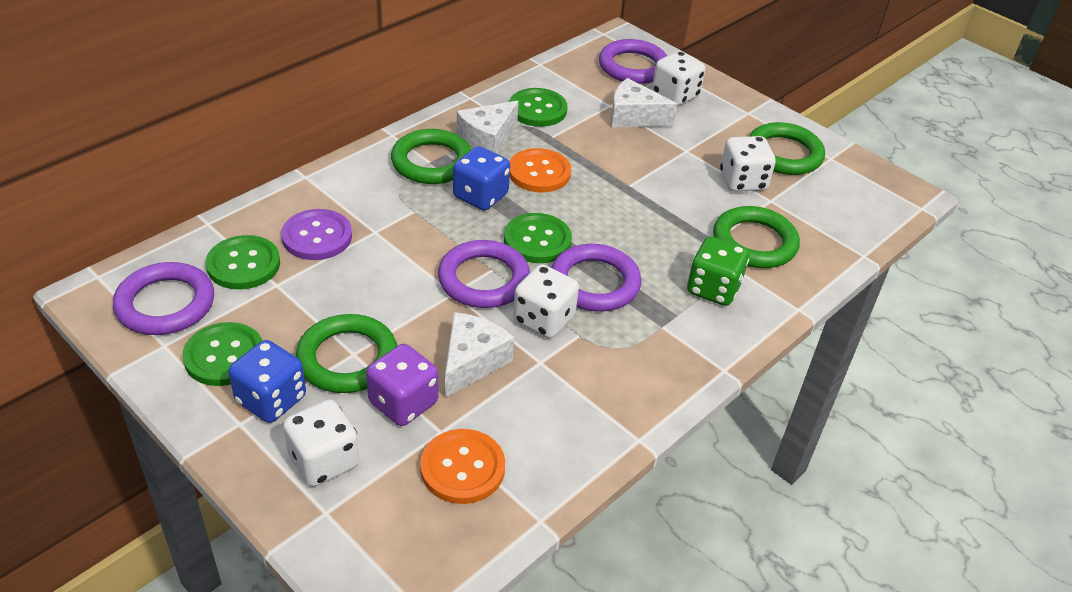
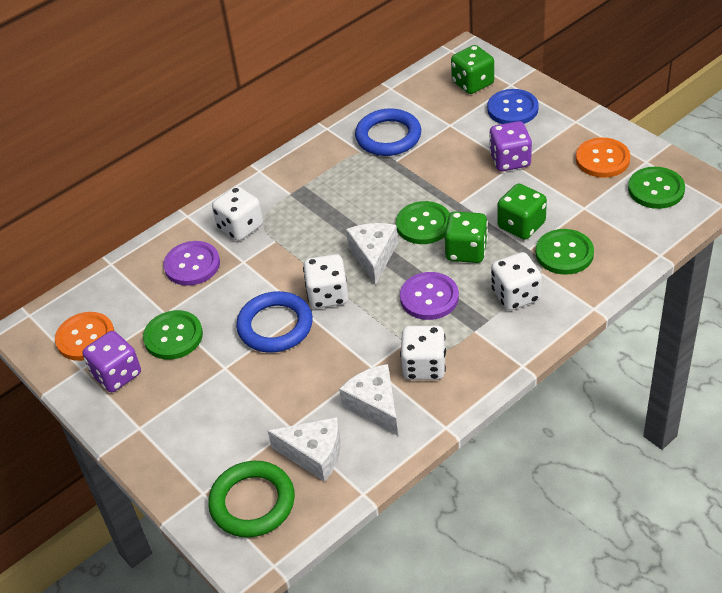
blue button: 0 -> 1
blue dice: 2 -> 0
blue ring: 0 -> 2
green dice: 1 -> 3
green ring: 4 -> 1
purple button: 1 -> 2
purple dice: 1 -> 2
purple ring: 4 -> 0

